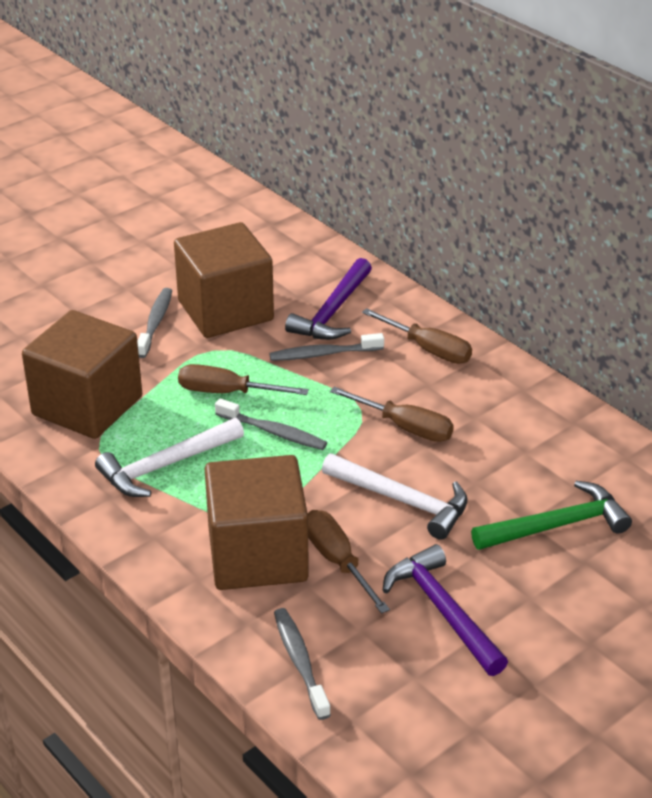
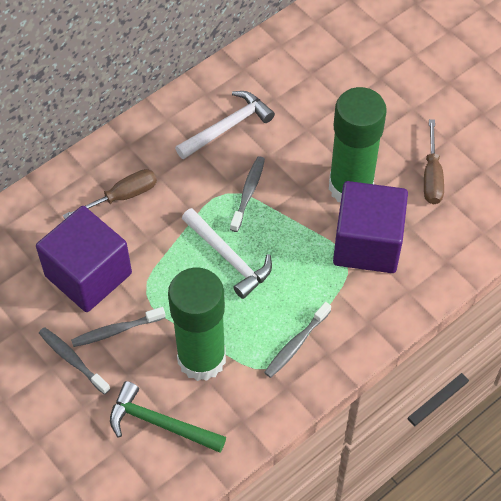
brown cube: 3 -> 0
brown screwdriver: 4 -> 2
green glue stick: 0 -> 2
purple cube: 0 -> 2
purple hammer: 2 -> 0

